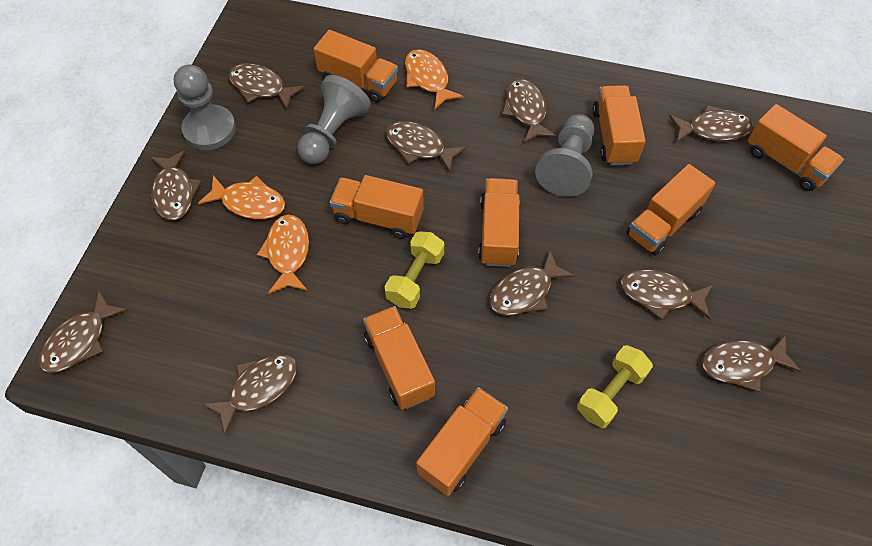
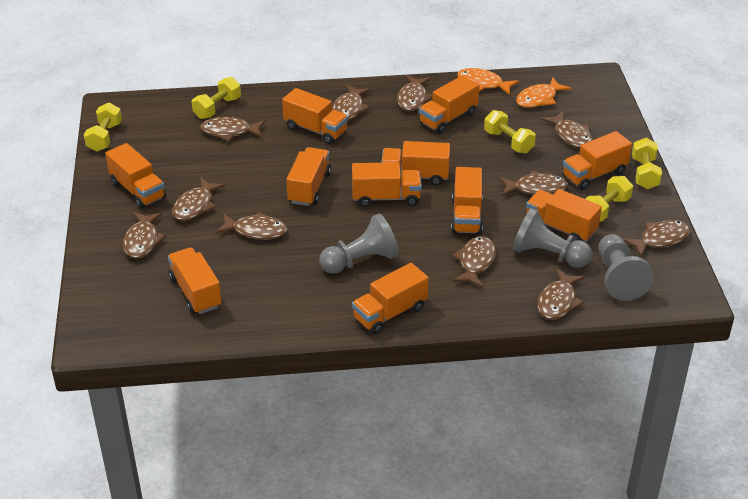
brown fish: 10 -> 11
orange fish: 3 -> 2
orange truck: 8 -> 11
yellow dumbbell: 2 -> 5

